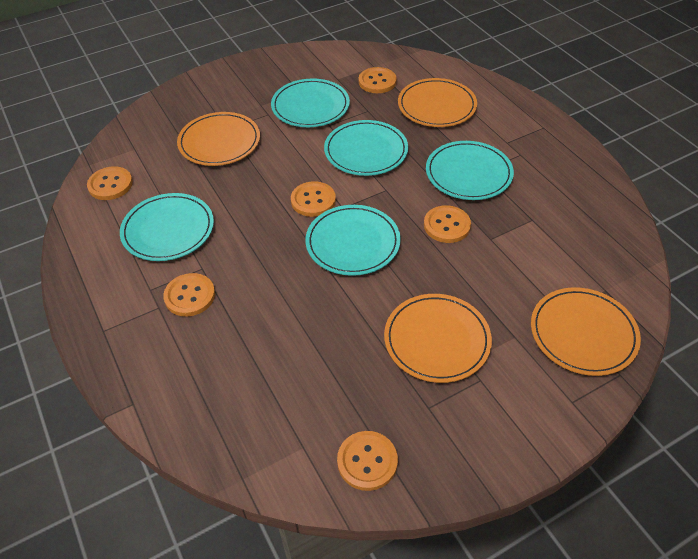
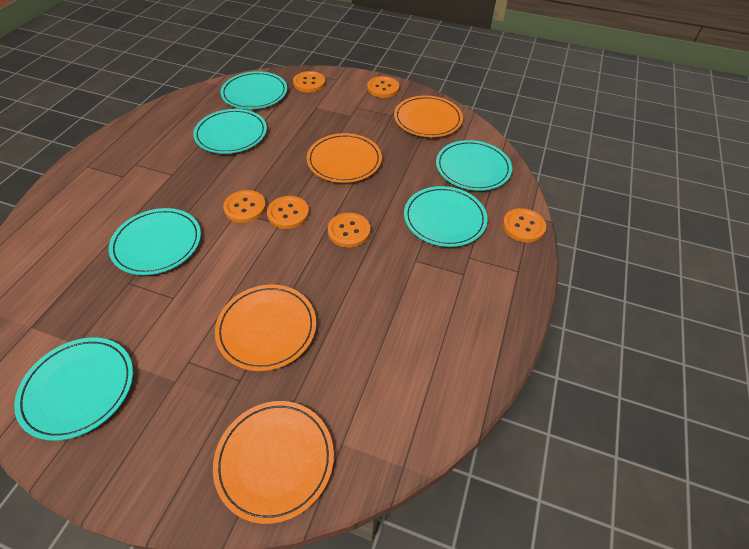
turquoise plate: 5 -> 6

